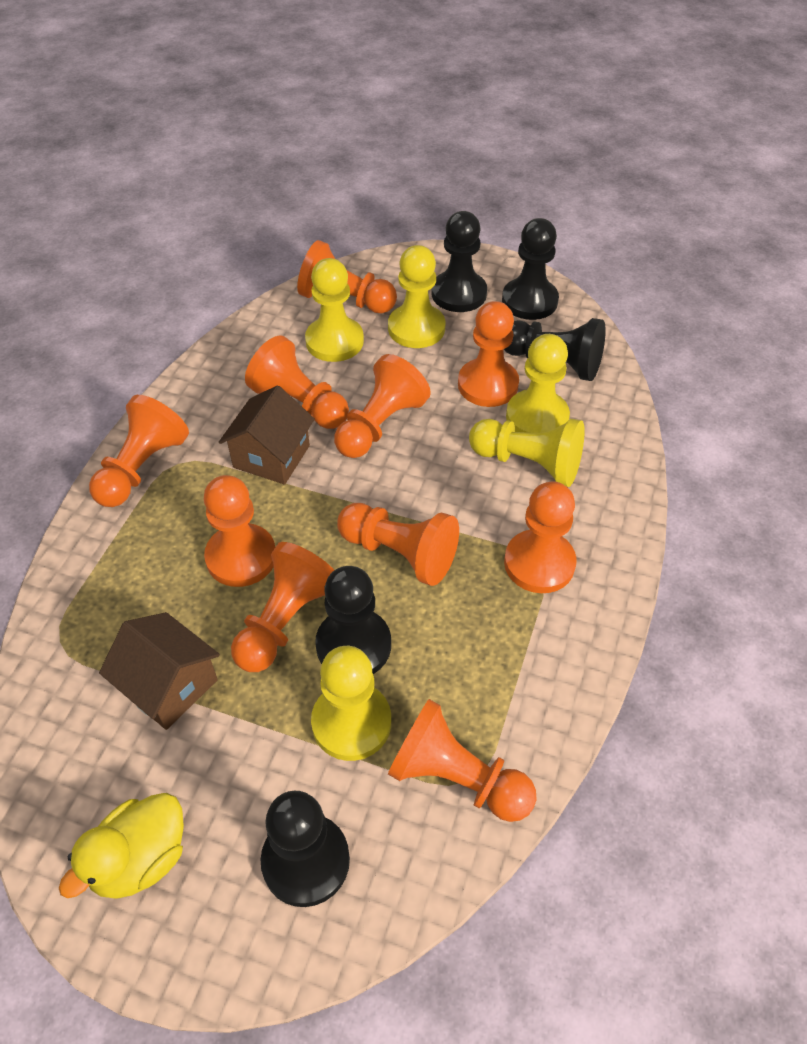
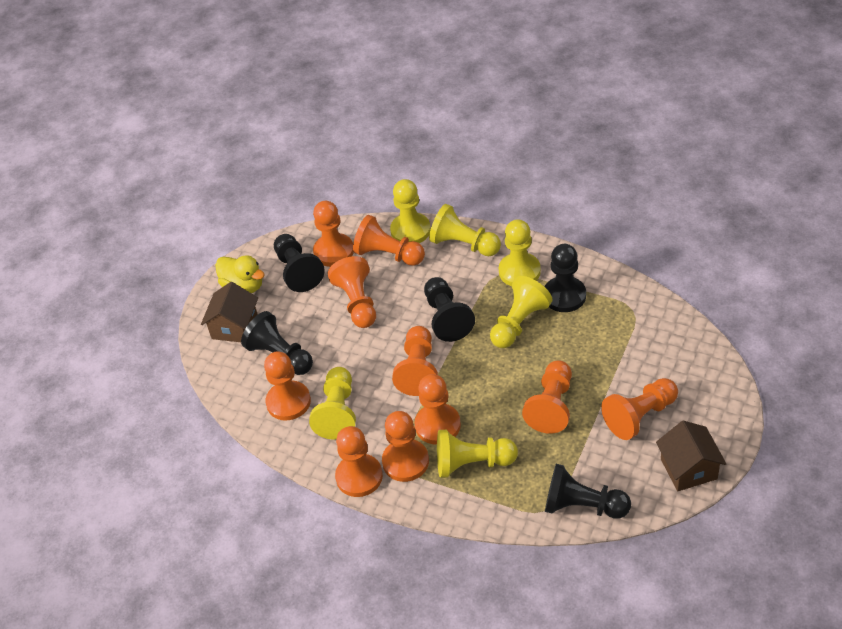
yellow pawn: 5 -> 6

